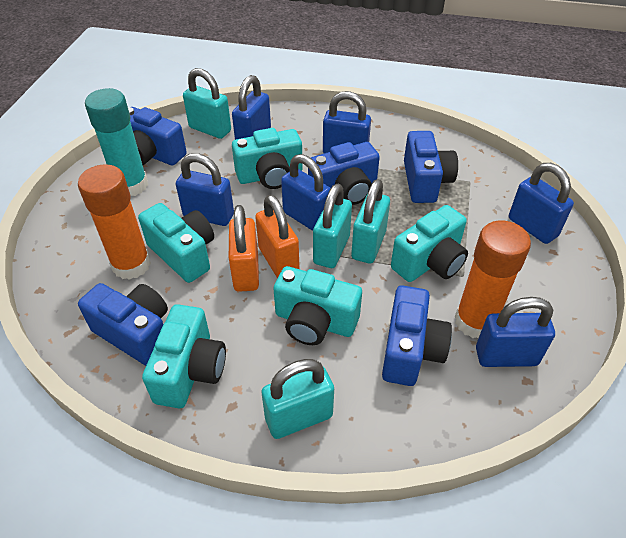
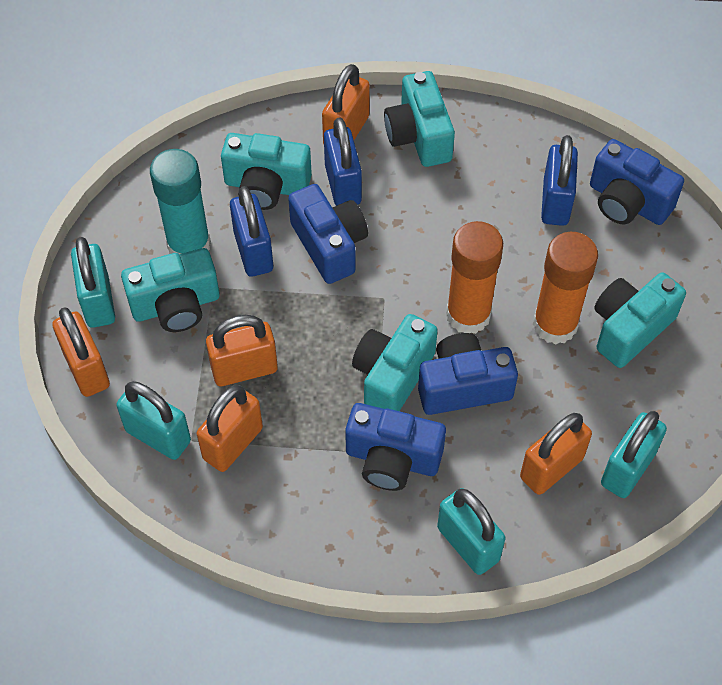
blue camera: 5 -> 4
blue padlock: 6 -> 3
orange padlock: 2 -> 5

